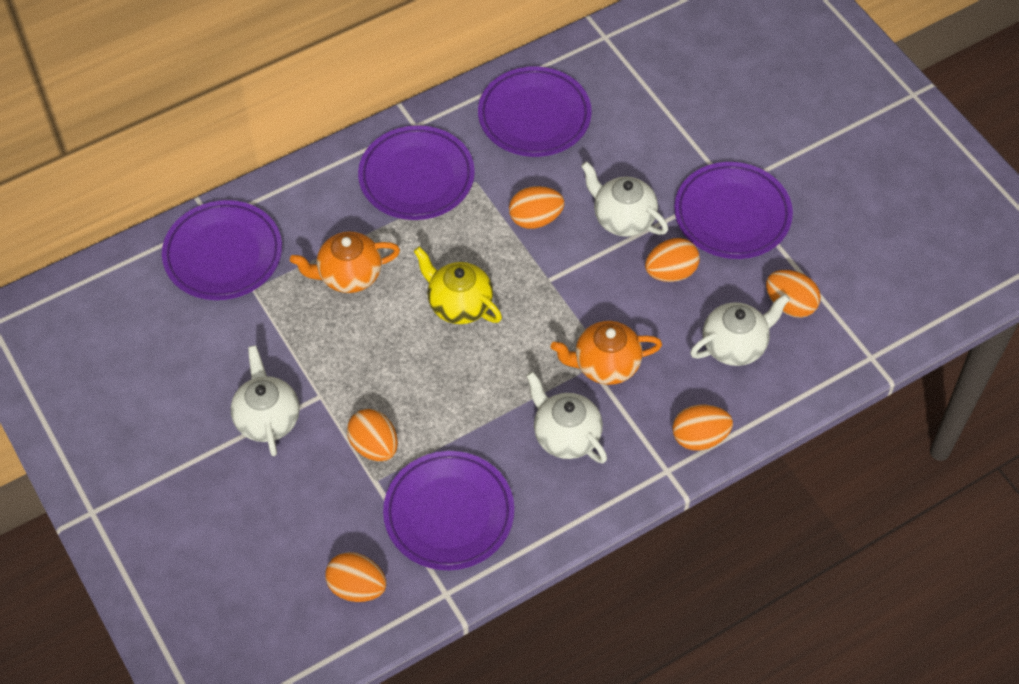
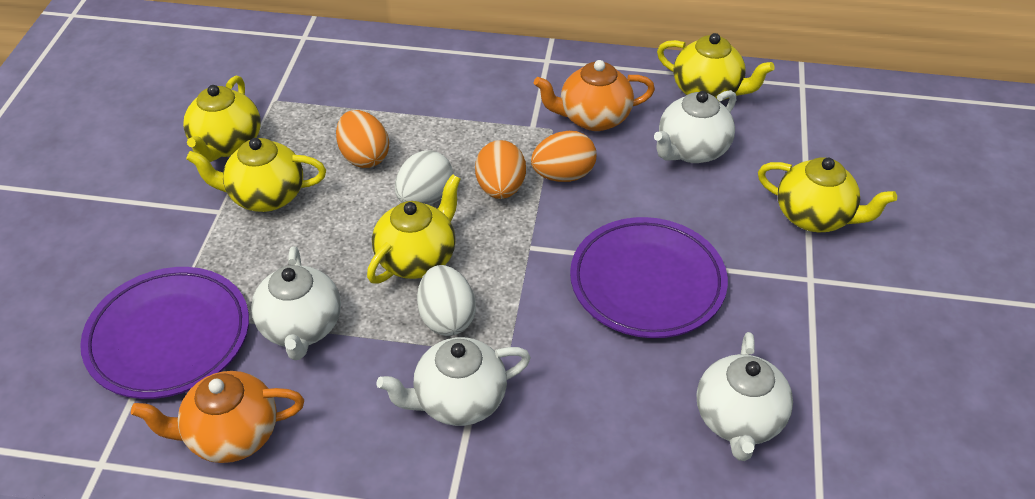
orange egg: 6 -> 3
purple plate: 5 -> 2
white egg: 0 -> 2
yellow teapot: 1 -> 5

